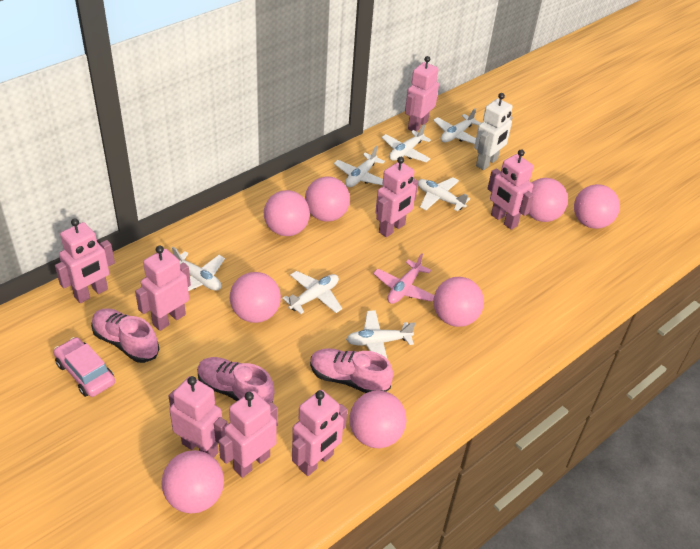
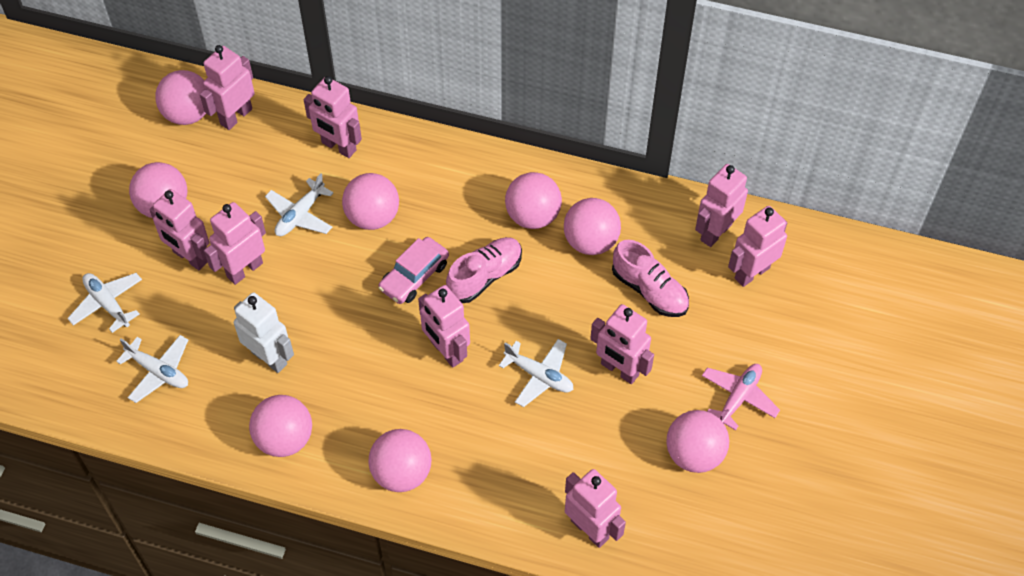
pink robot: 8 -> 9
pink shoe: 3 -> 2
white plane: 7 -> 4

